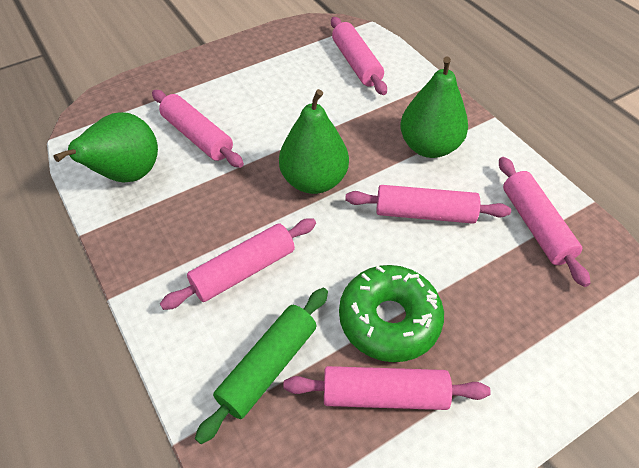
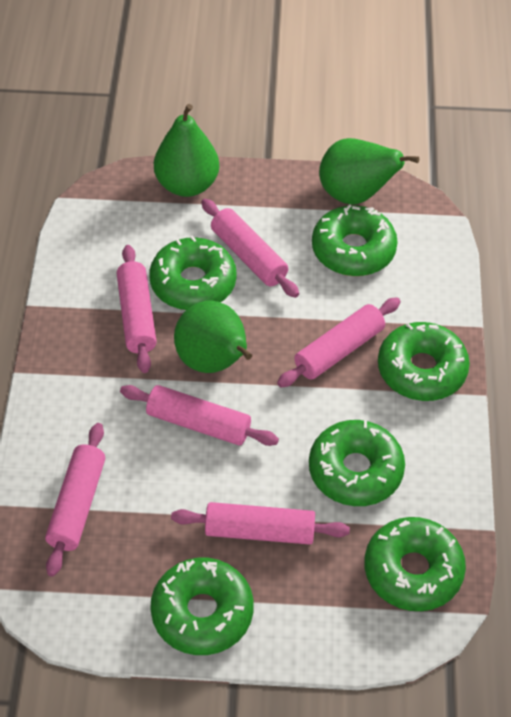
green donut: 1 -> 6
green rolling pin: 1 -> 0

